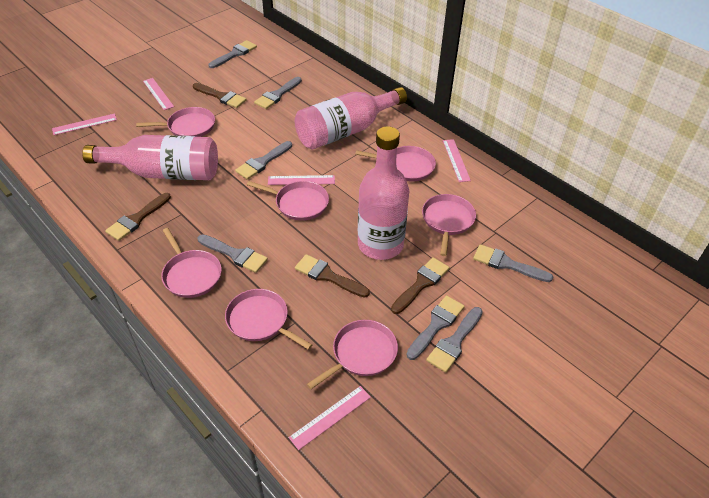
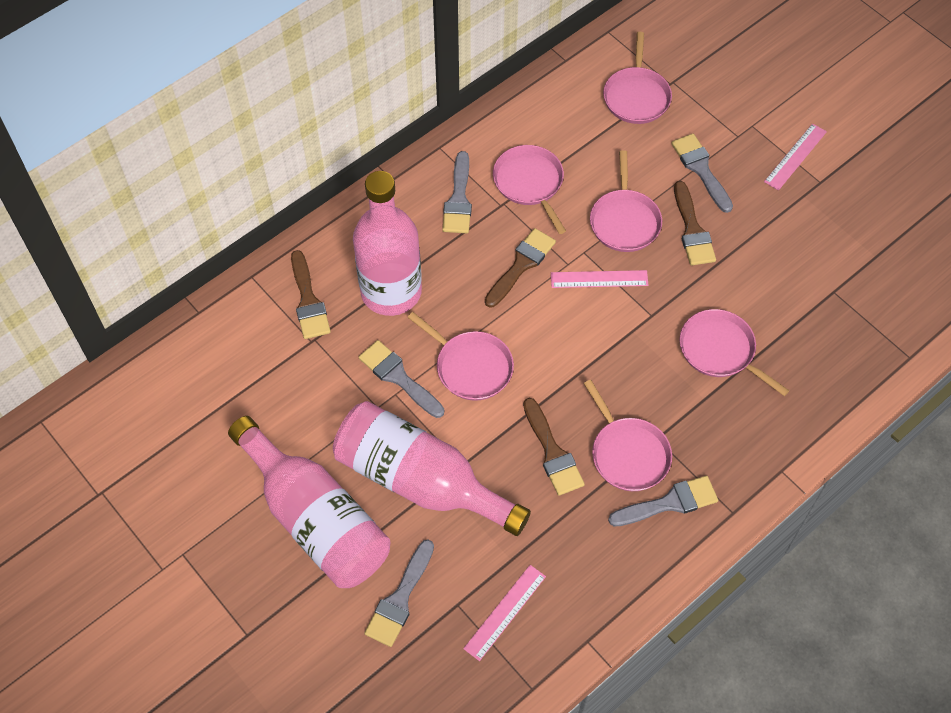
grey brush: 7 -> 5
pink pan: 7 -> 6
pink ruler: 5 -> 3

